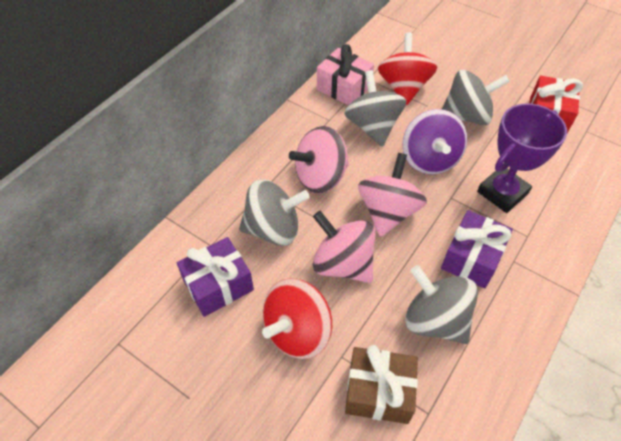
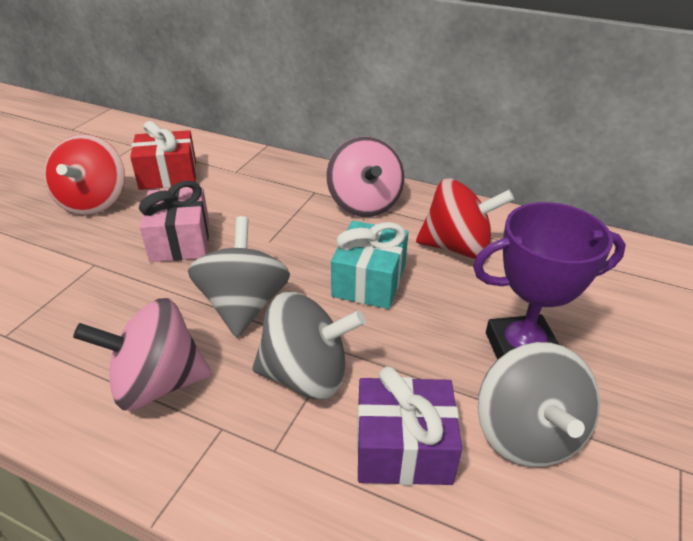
brown gift: 1 -> 0
grey spinning top: 4 -> 3
pink spinning top: 3 -> 2
purple gift: 2 -> 1
purple spinning top: 1 -> 0
turquoise gift: 0 -> 1

